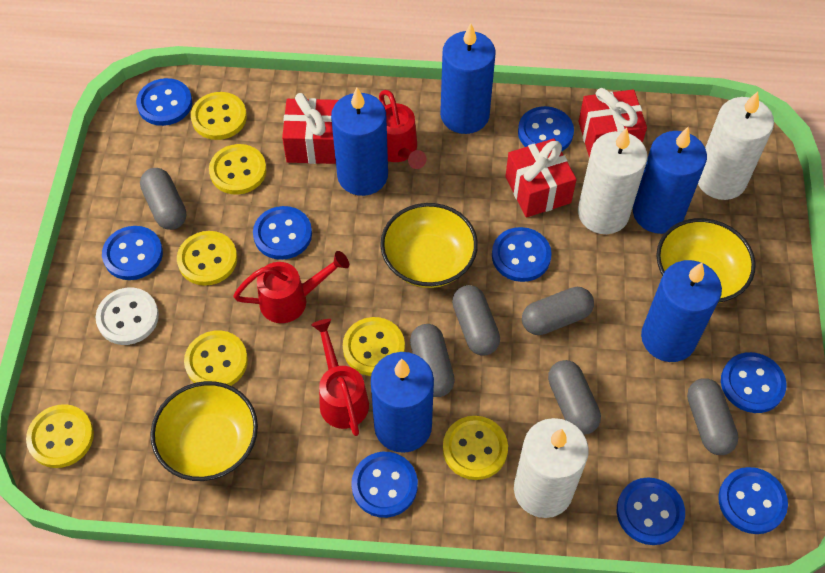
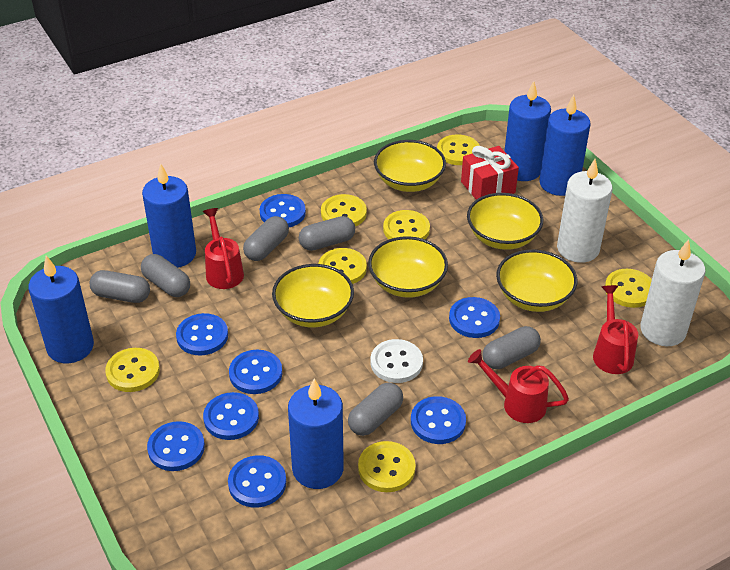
blue button: 9 -> 8
red gift: 3 -> 1
white candle: 3 -> 2
yellow bowl: 3 -> 5

